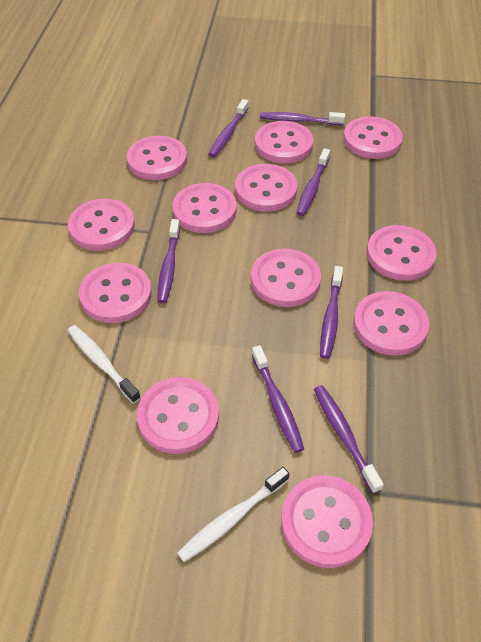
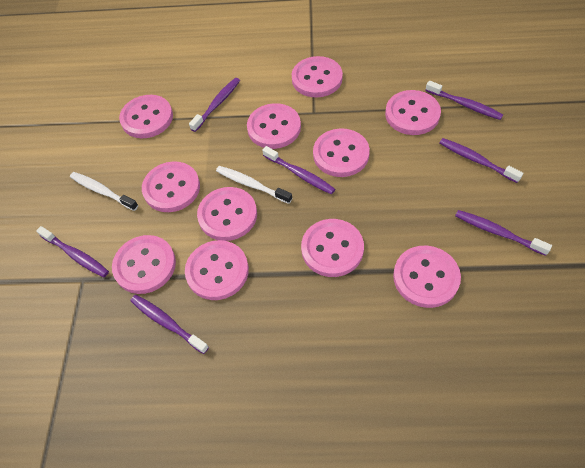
pink button: 12 -> 11

